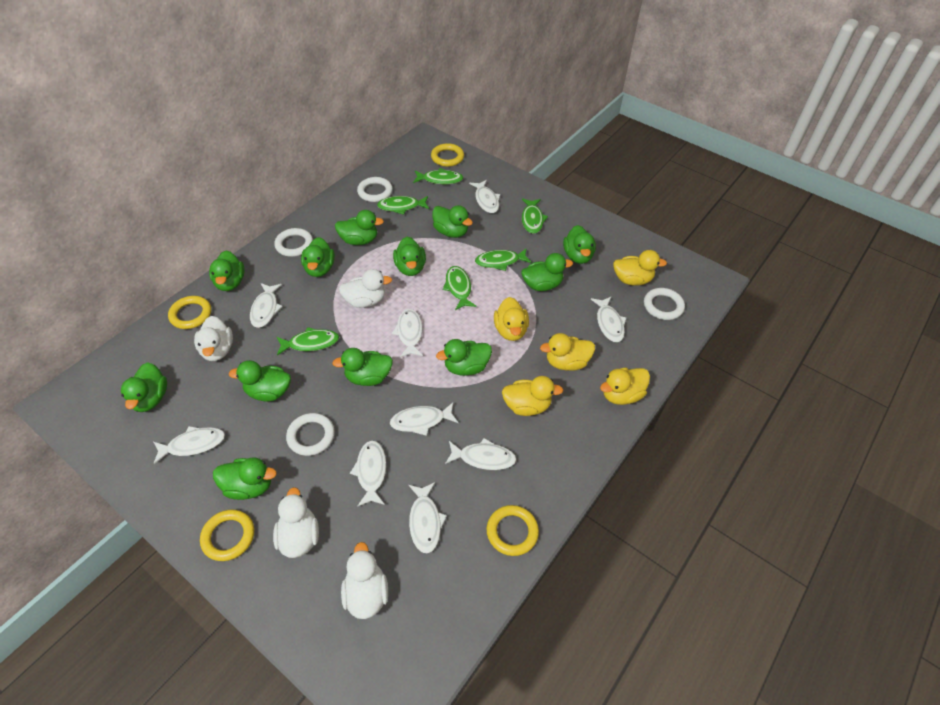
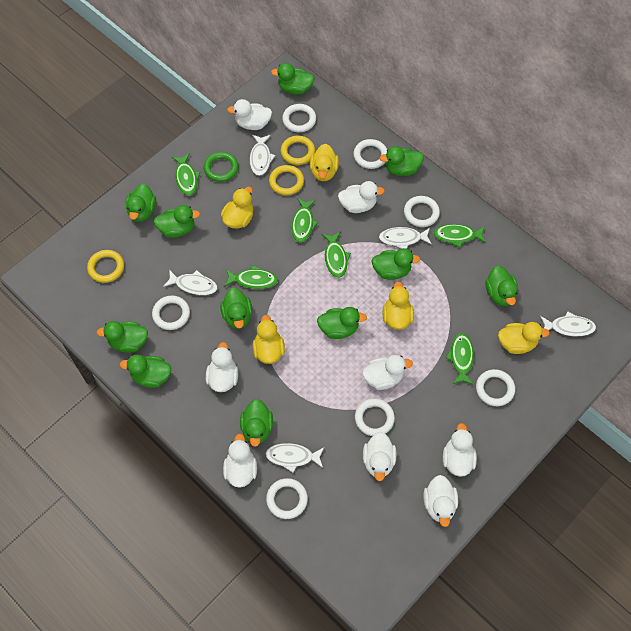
green duck: 12 -> 11
green ring: 0 -> 1
white duck: 4 -> 8
white fish: 9 -> 5
white ring: 4 -> 7
yellow ring: 4 -> 3

